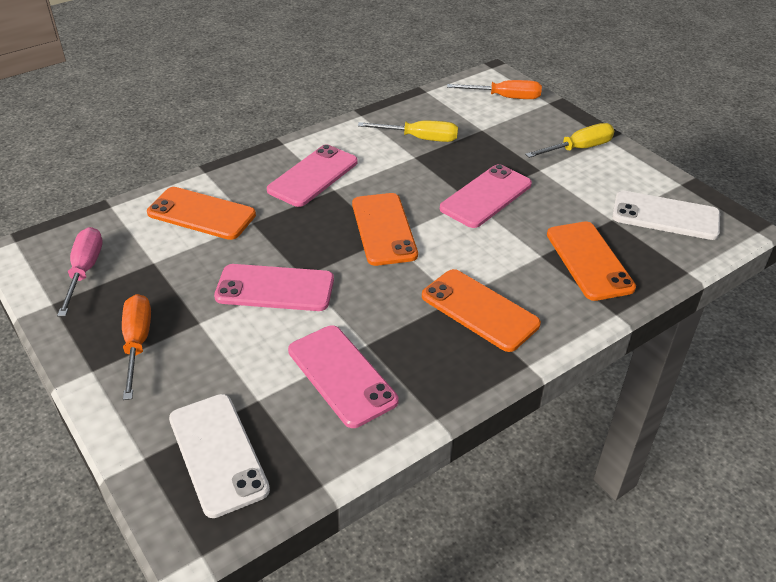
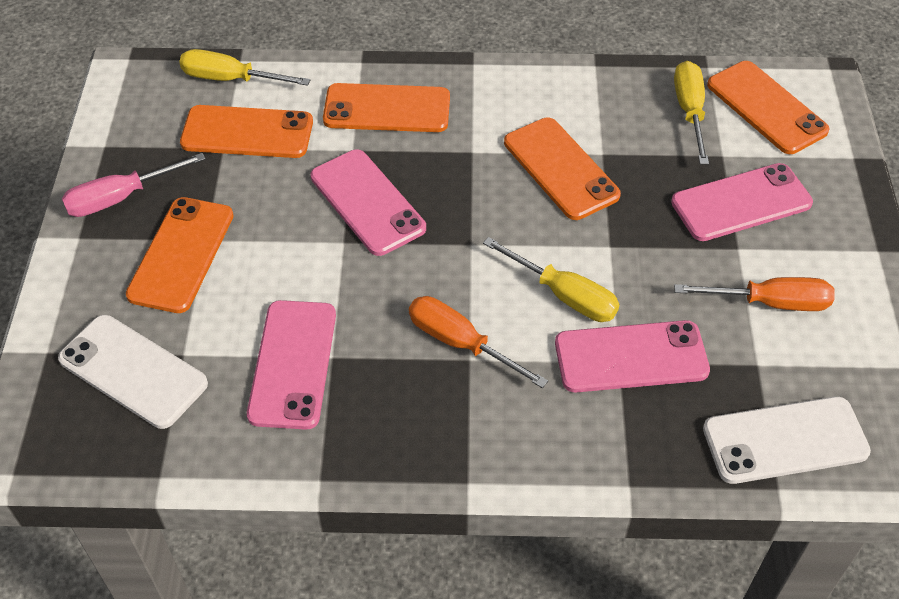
orange phone: 4 -> 5
yellow screwdriver: 2 -> 3

